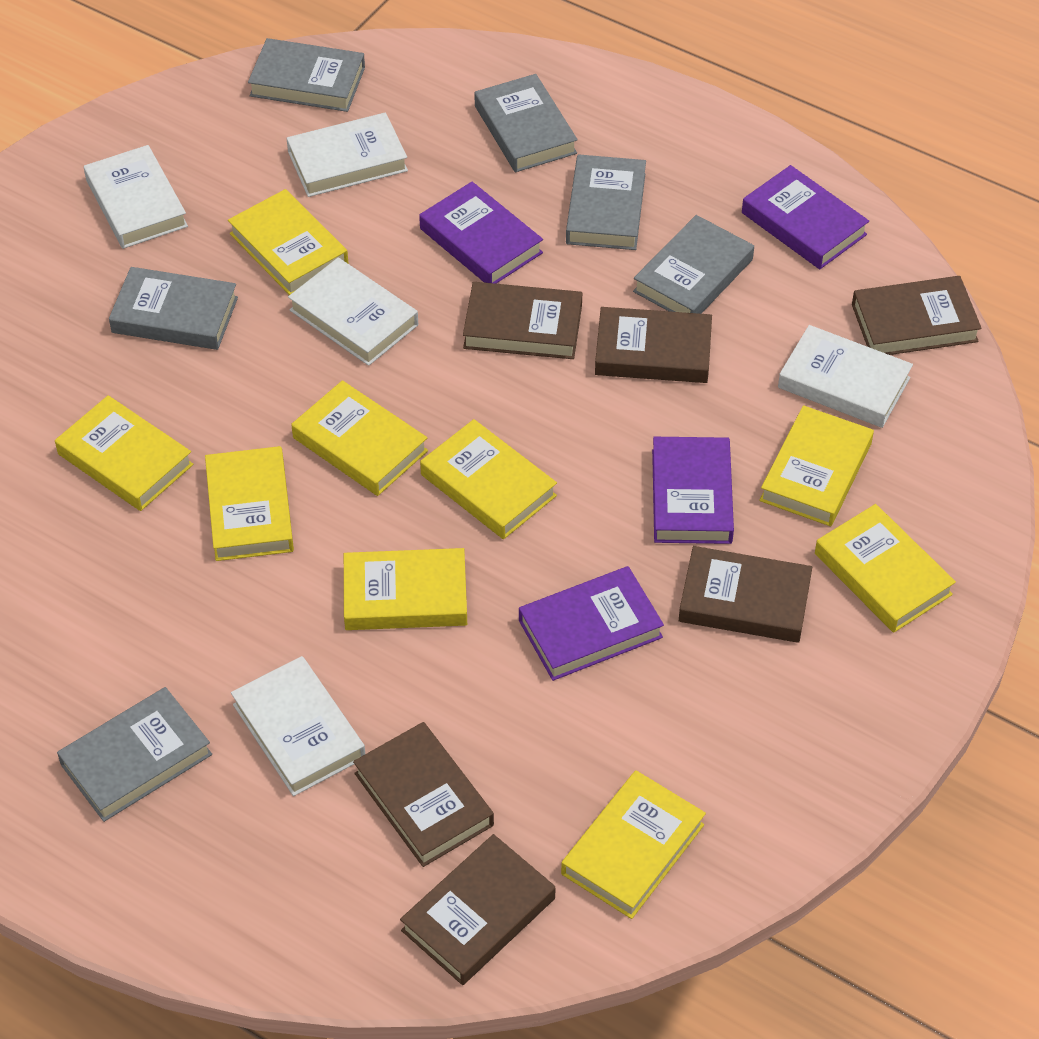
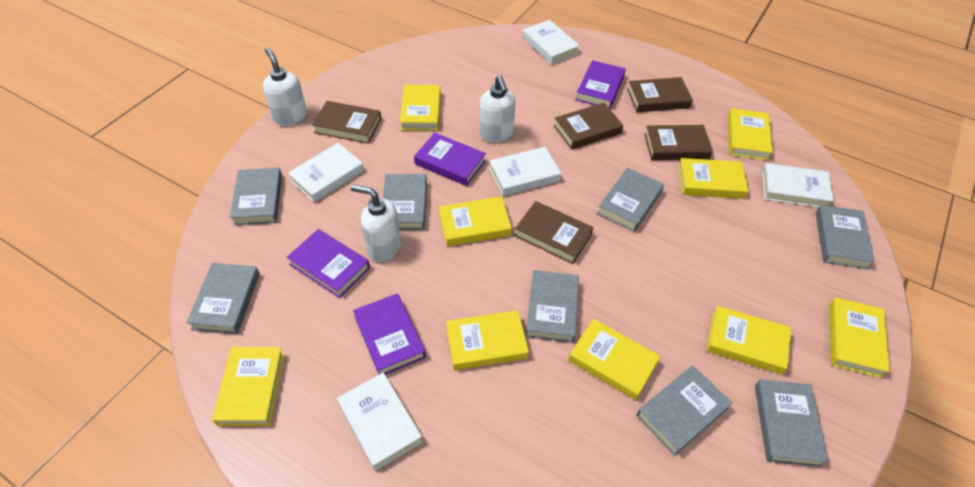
brown book: 6 -> 5
grey book: 6 -> 8
white soap dispenser: 0 -> 3

